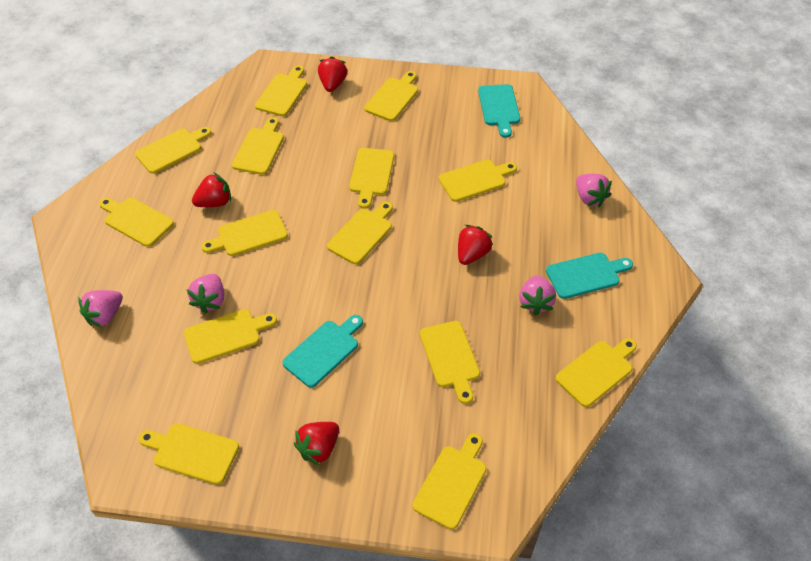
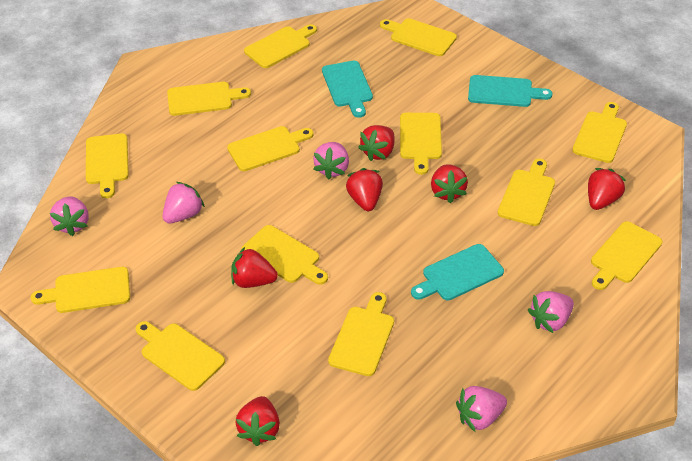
pink strawberry: 4 -> 5
red strawberry: 4 -> 6
yellow cutting board: 14 -> 13

